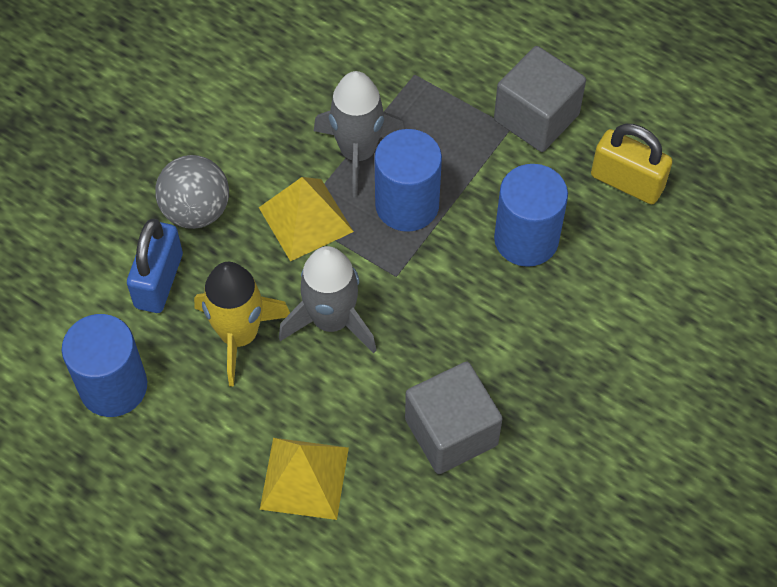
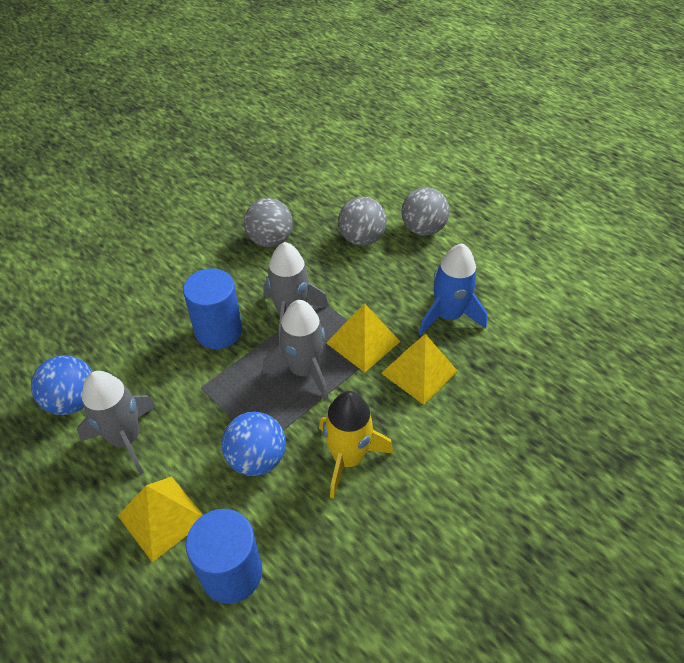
blue ball: 0 -> 2
blue cylinder: 3 -> 2
blue padlock: 1 -> 0
blue rocket: 0 -> 1
grey ball: 1 -> 3
grey cube: 2 -> 0
grey rocket: 2 -> 3
yellow padlock: 1 -> 0
yellow pyramid: 2 -> 3

